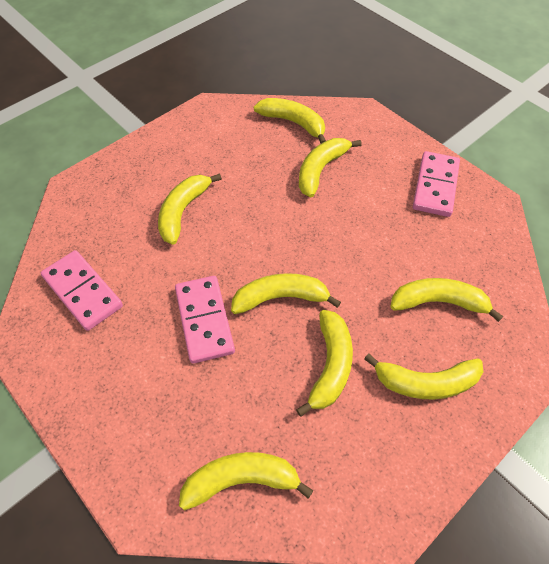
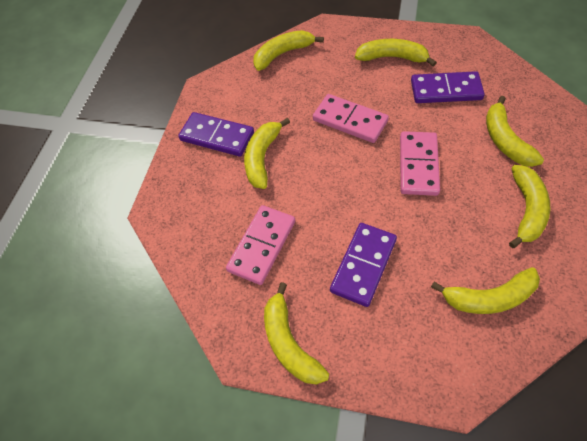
purple domino: 0 -> 3
yellow banana: 8 -> 7

